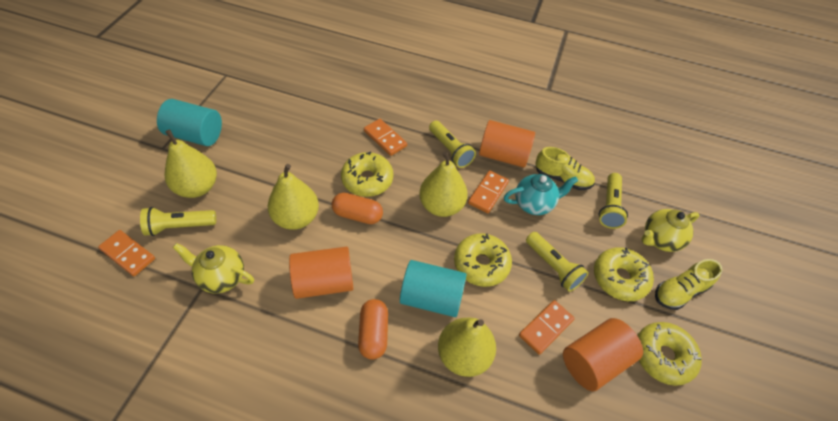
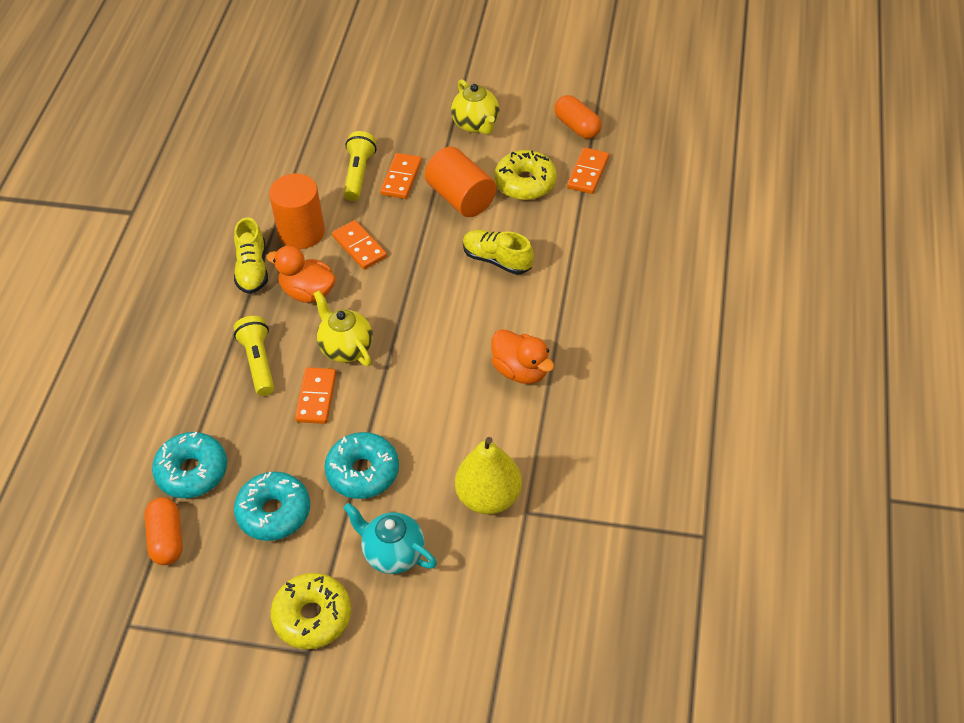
orange cylinder: 3 -> 2
orange duck: 0 -> 2
turquoise cylinder: 2 -> 0
turquoise donut: 0 -> 3
yellow donut: 4 -> 2
yellow flashlight: 4 -> 2
yellow pear: 4 -> 1

